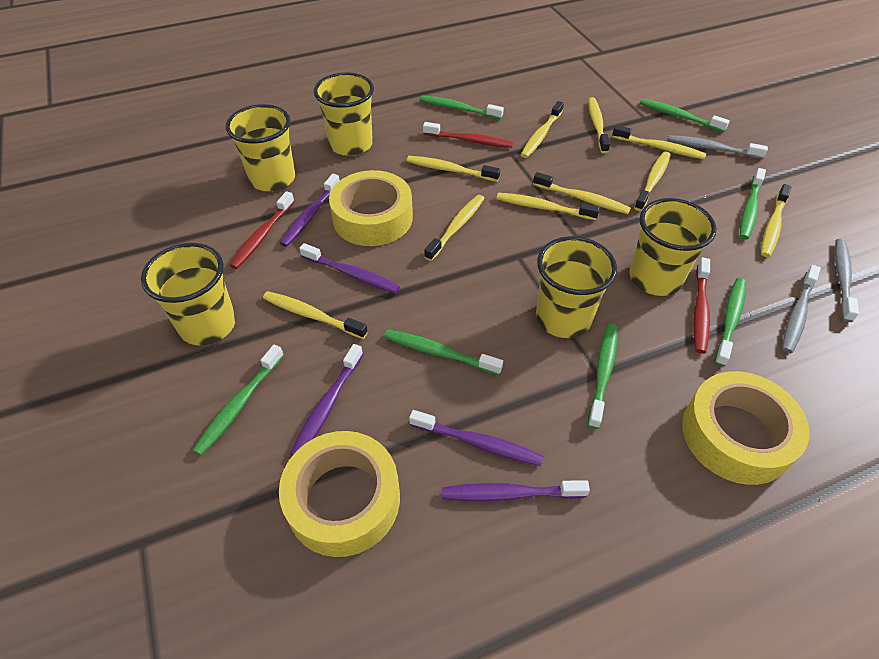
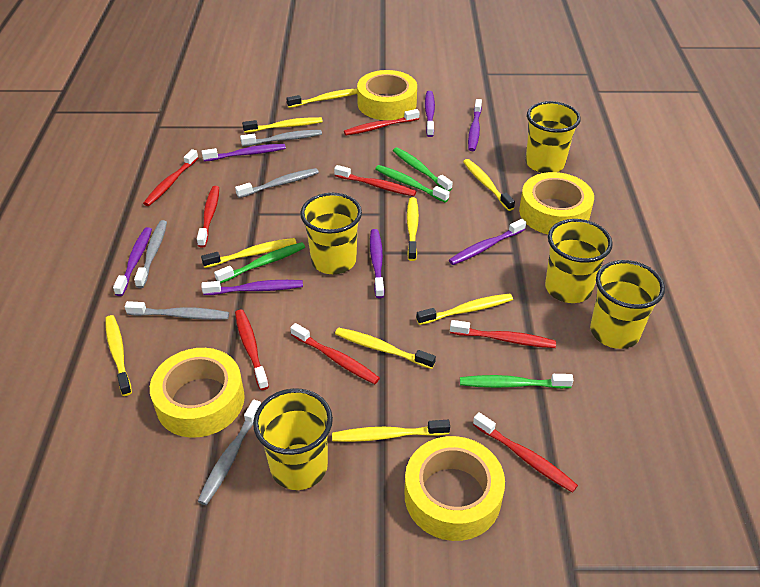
green toothbrush: 7 -> 4
grey toothbrush: 3 -> 5
purple toothbrush: 5 -> 7
red toothbrush: 3 -> 8
yellow tape: 3 -> 4
yellow toothbrush: 10 -> 9

